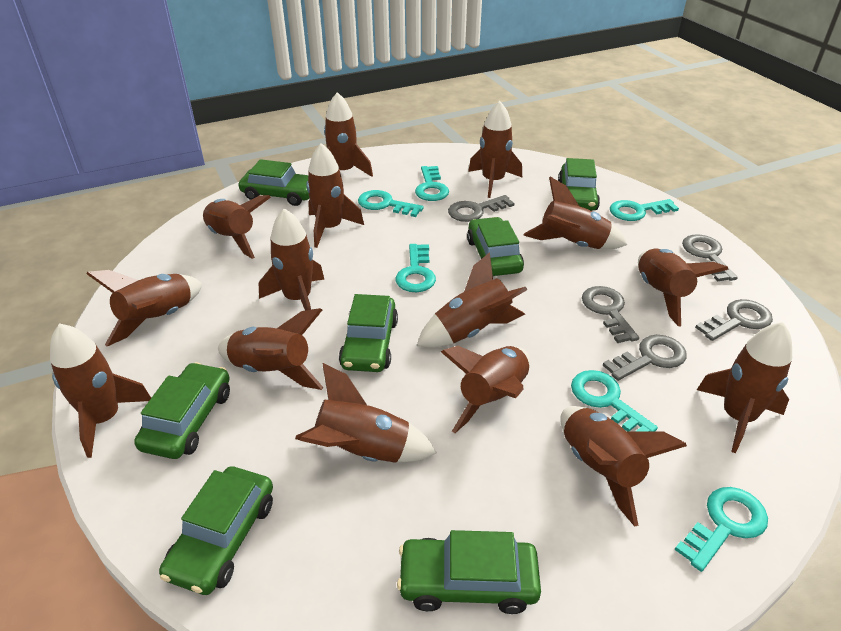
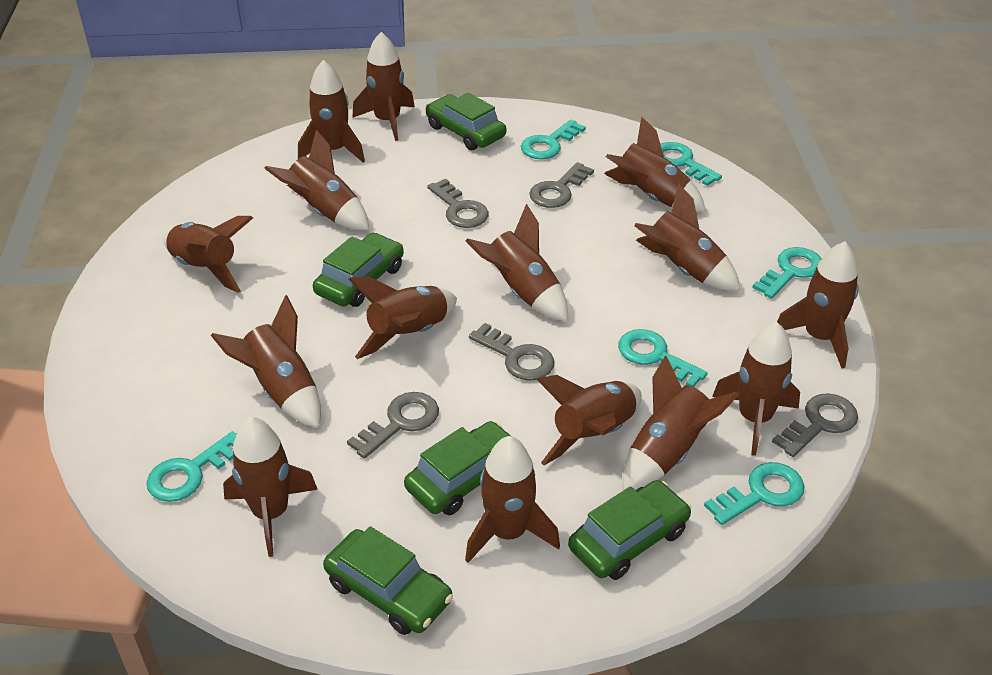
green car: 7 -> 5

